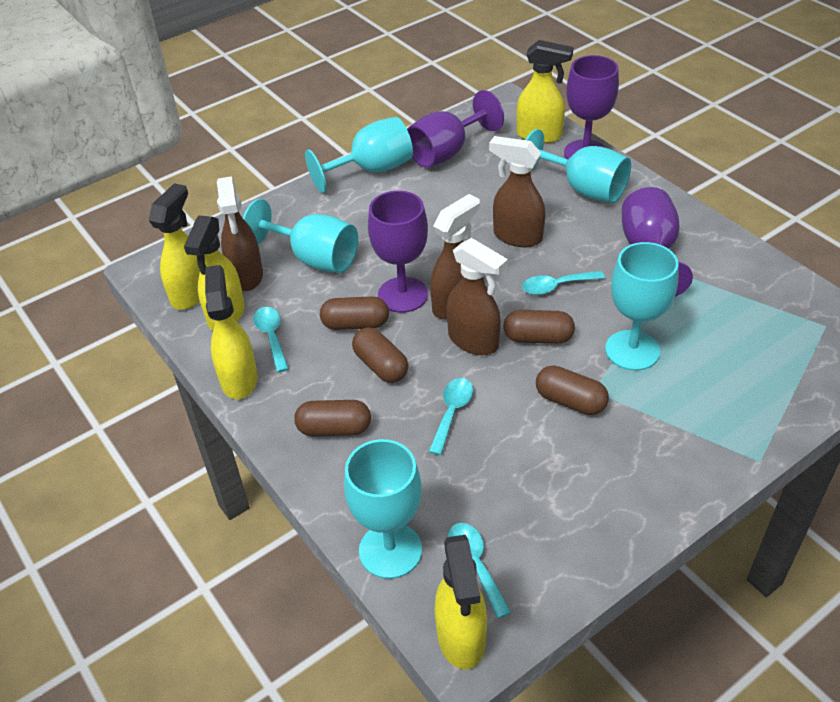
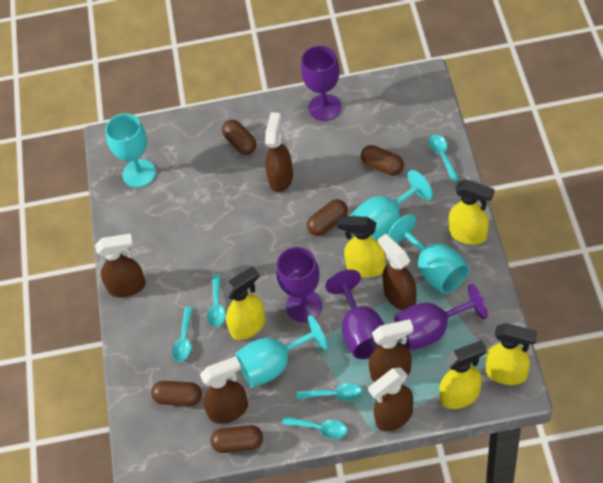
brown spray bottle: 4 -> 6
turquoise goblet: 5 -> 4
turquoise spoon: 4 -> 5

